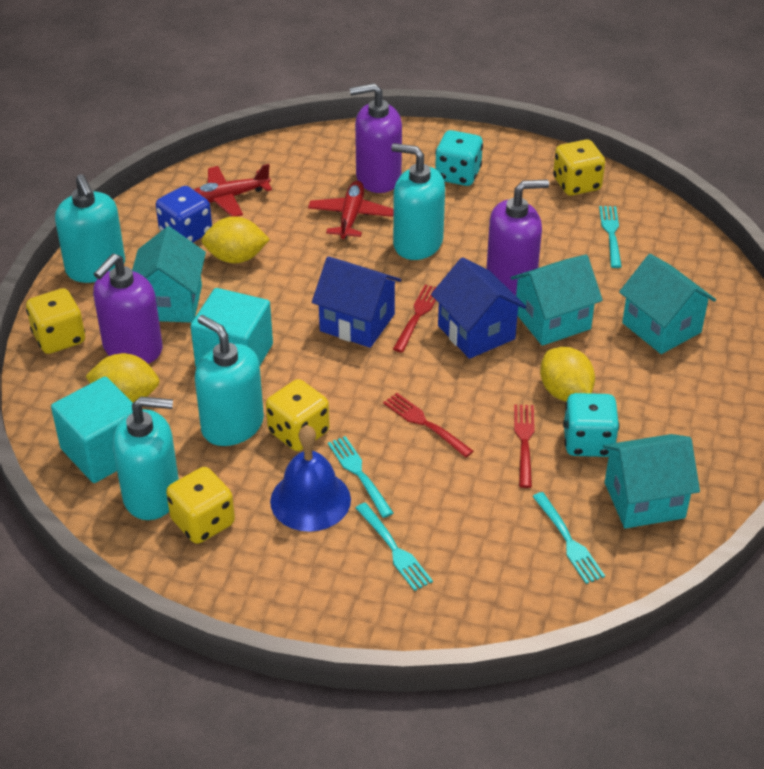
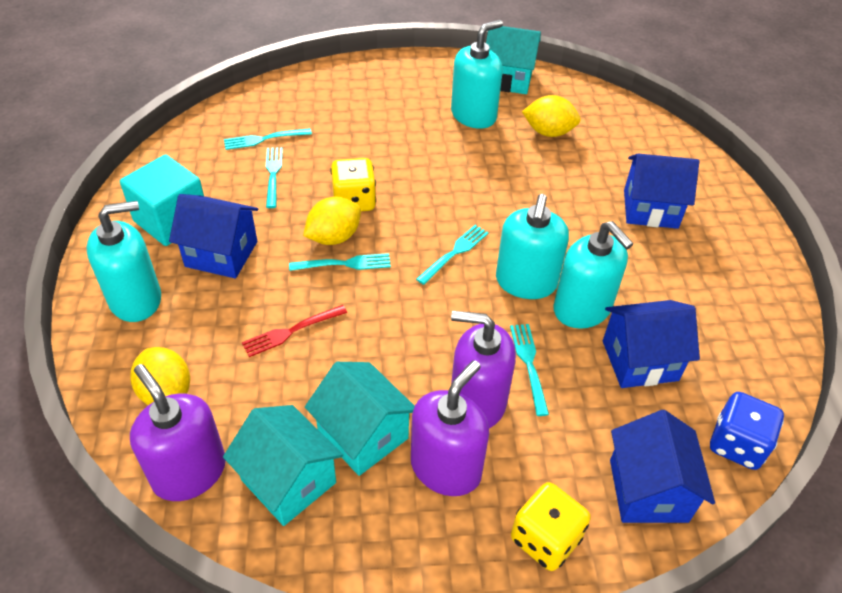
blue bell: 1 -> 0
blue house: 2 -> 4
red fork: 3 -> 1
red plane: 2 -> 0
turquoise cube: 2 -> 1
turquoise dice: 2 -> 0
turquoise fork: 4 -> 5
turquoise house: 4 -> 3
yellow dice: 4 -> 2

